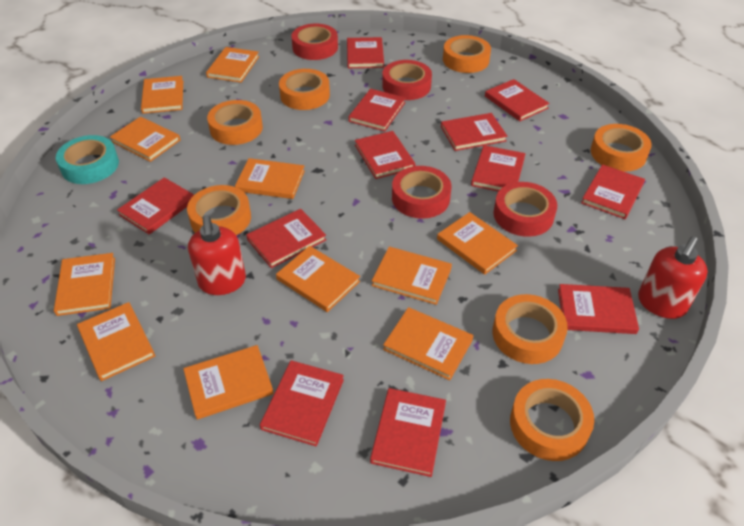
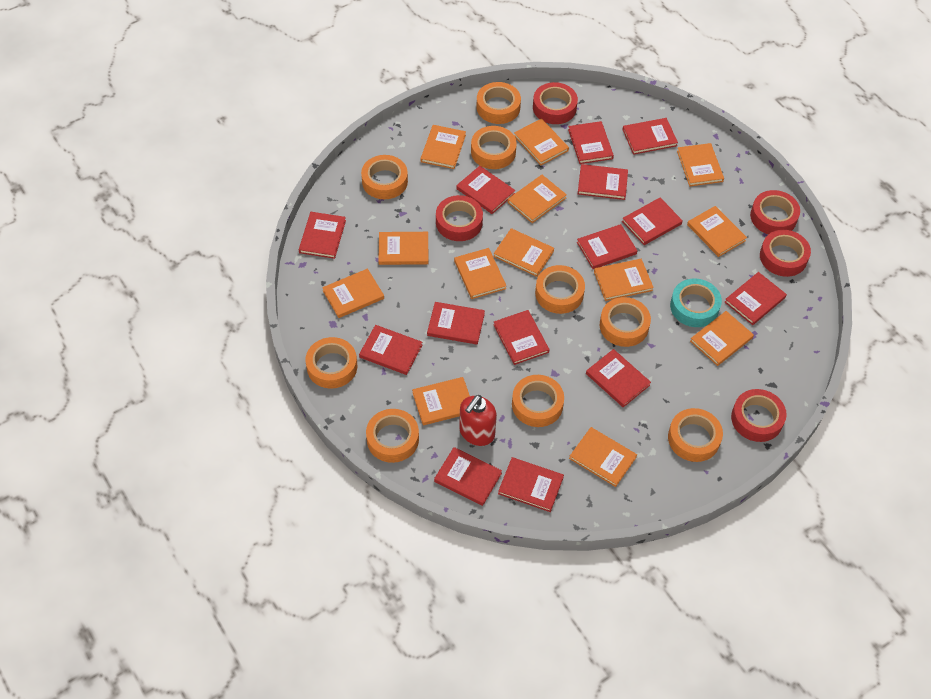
orange book: 11 -> 13
orange tape: 7 -> 9
red book: 12 -> 14
red soap dispenser: 2 -> 1
red tape: 4 -> 5

